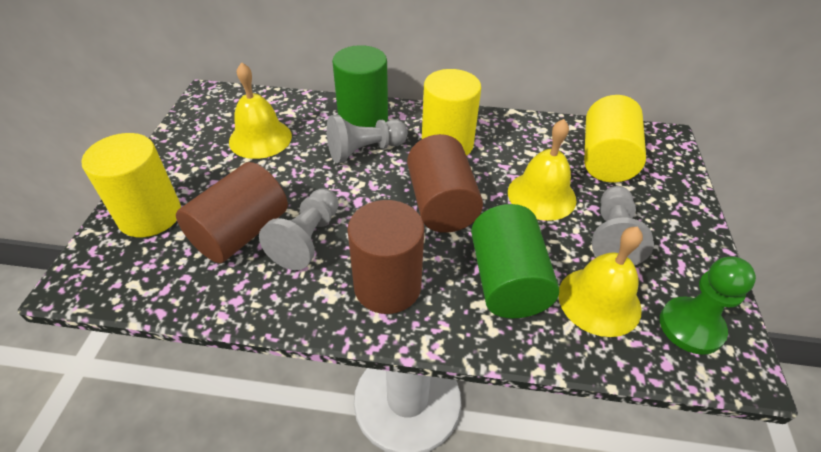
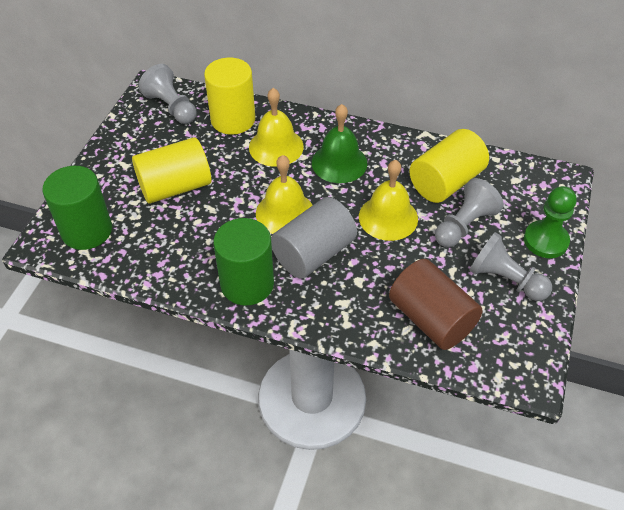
brown cylinder: 3 -> 1
green bell: 0 -> 1
grey cylinder: 0 -> 1

